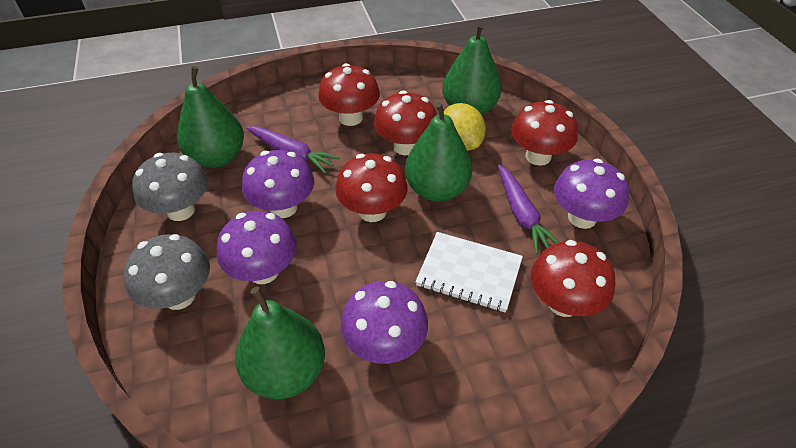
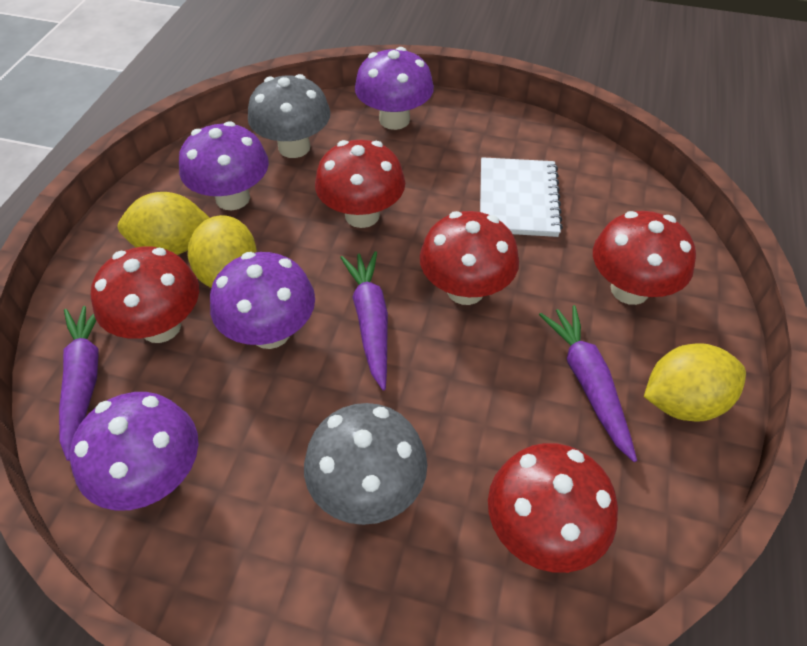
green pear: 4 -> 0
purple carrot: 2 -> 3
yellow lemon: 1 -> 3

